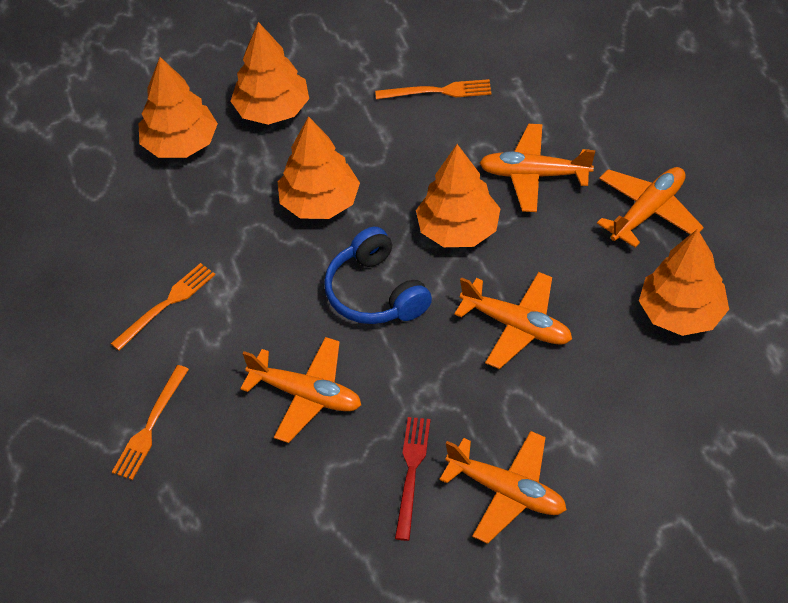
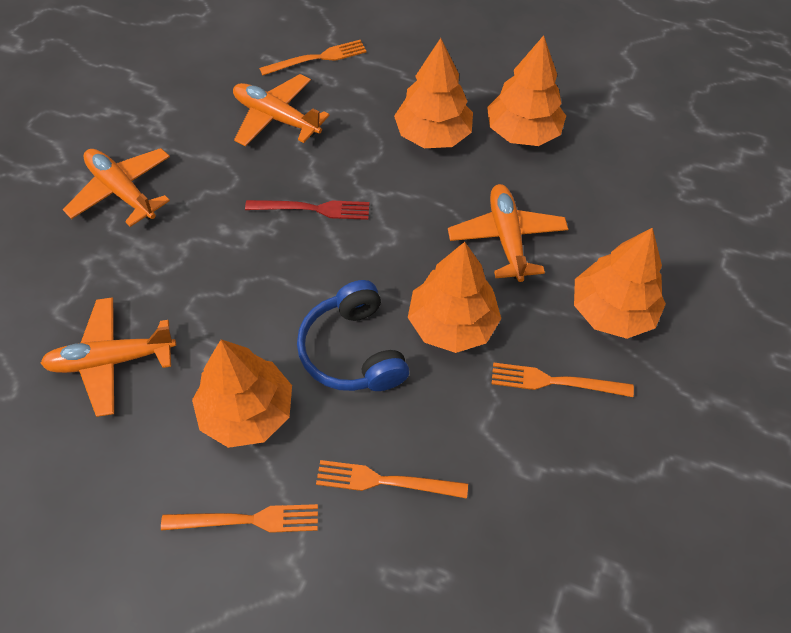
orange fork: 3 -> 4
orange plane: 5 -> 4

